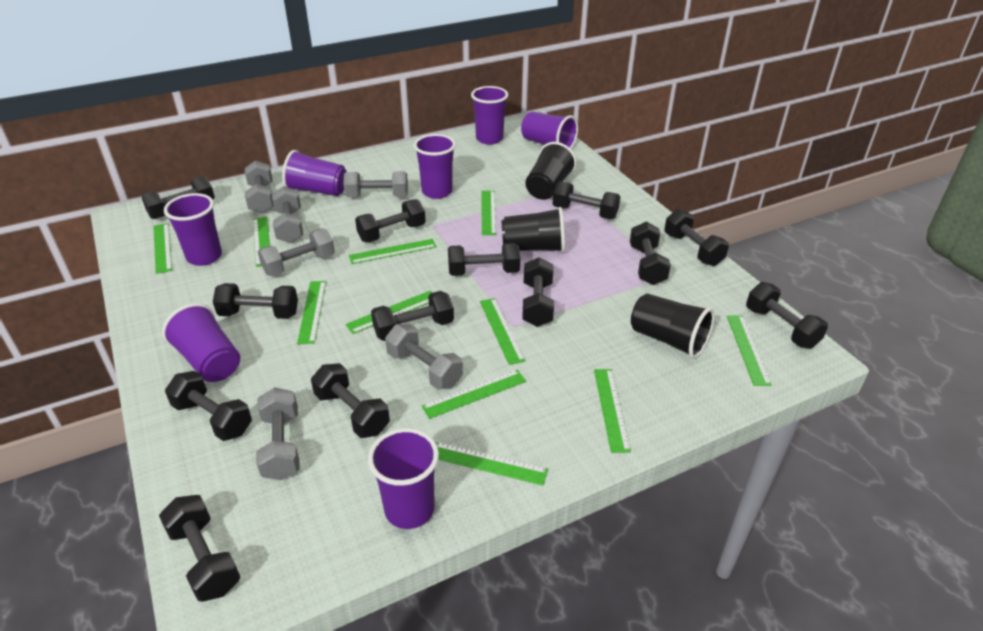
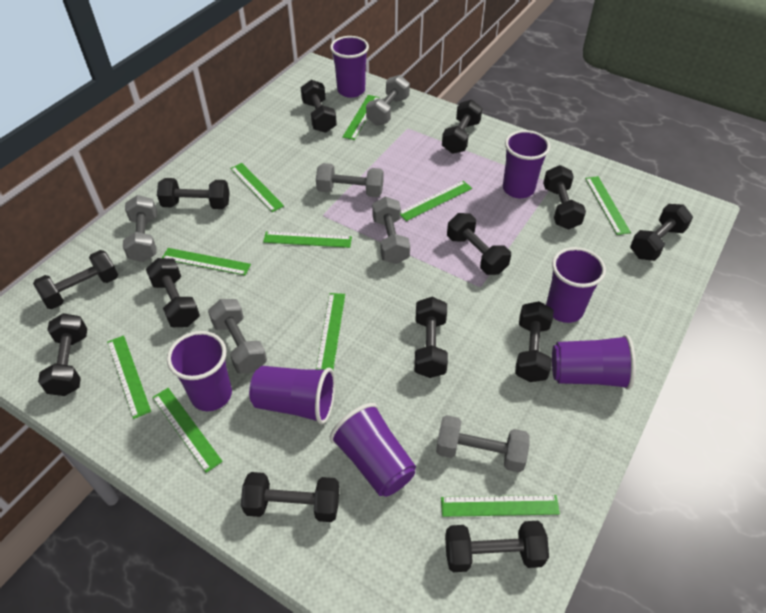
black cup: 3 -> 0
green ruler: 11 -> 10

